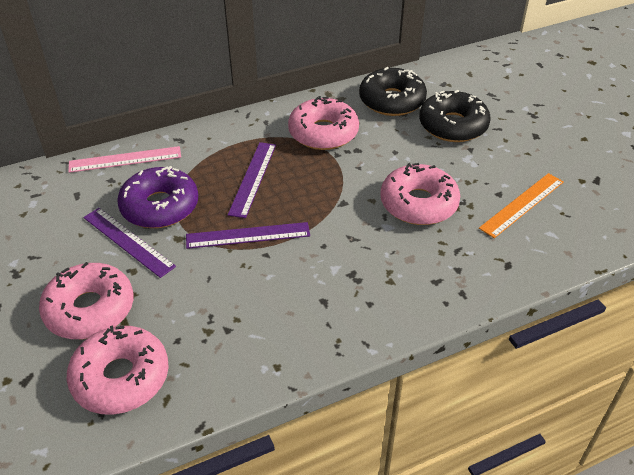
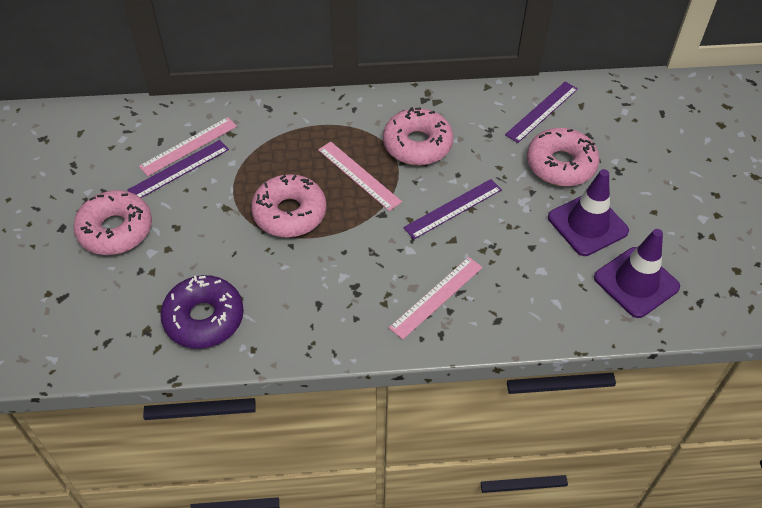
black donut: 2 -> 0
orange ruler: 1 -> 0
pink ruler: 1 -> 3
purple traffic cone: 0 -> 2

